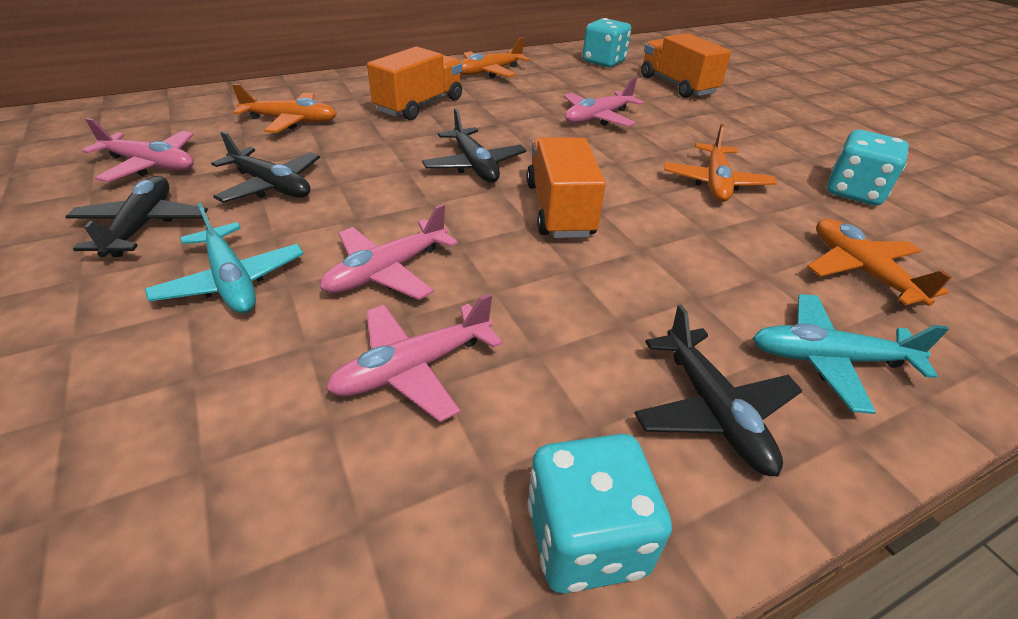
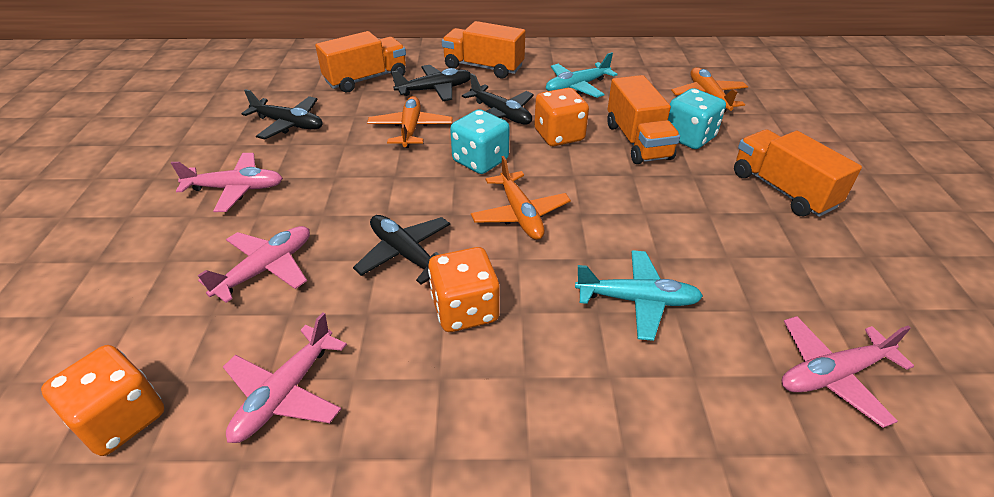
orange dice: 0 -> 3
orange plane: 4 -> 3
orange truck: 3 -> 4
turquoise dice: 3 -> 2

